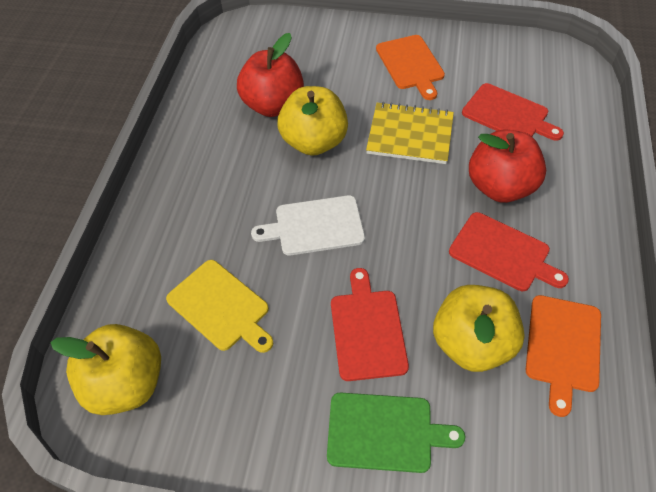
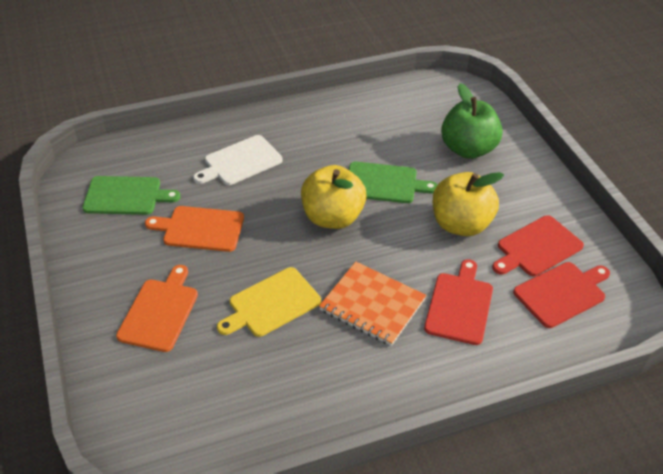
green apple: 0 -> 1
green cutting board: 1 -> 2
orange notebook: 0 -> 1
red apple: 2 -> 0
yellow apple: 3 -> 2
yellow notebook: 1 -> 0

